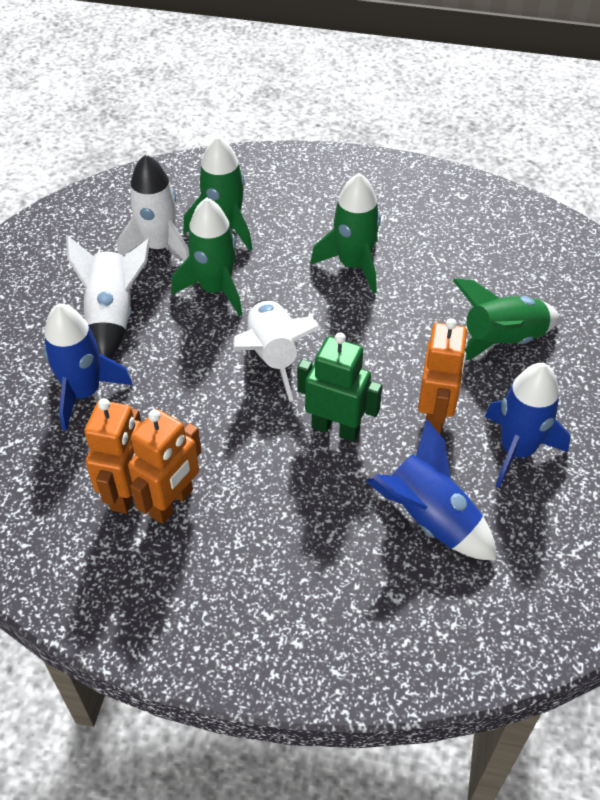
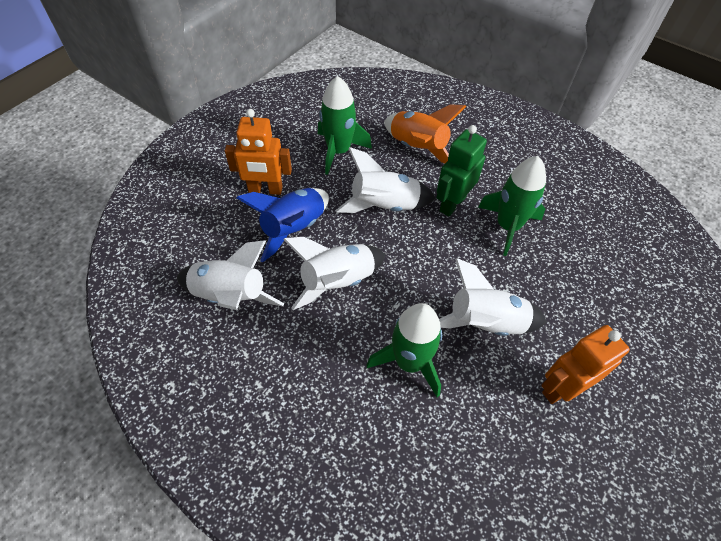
blue rocket: 3 -> 1
green rocket: 4 -> 3
orange robot: 3 -> 2
orange rocket: 0 -> 1
white rocket: 3 -> 4

